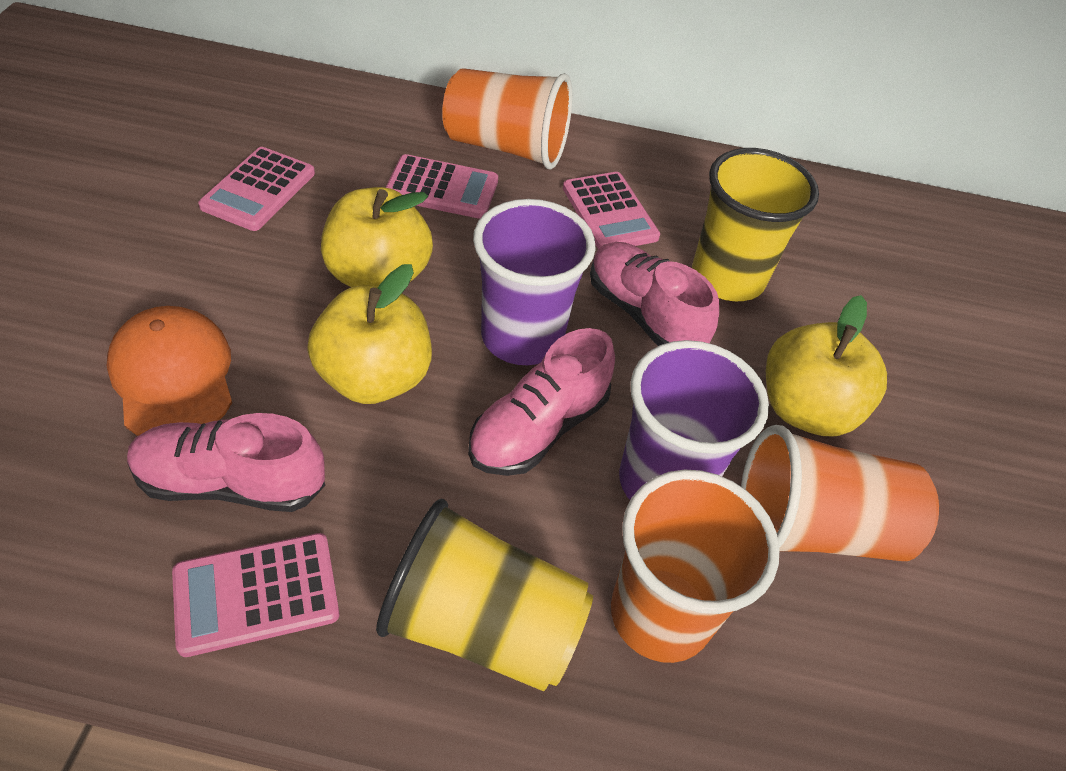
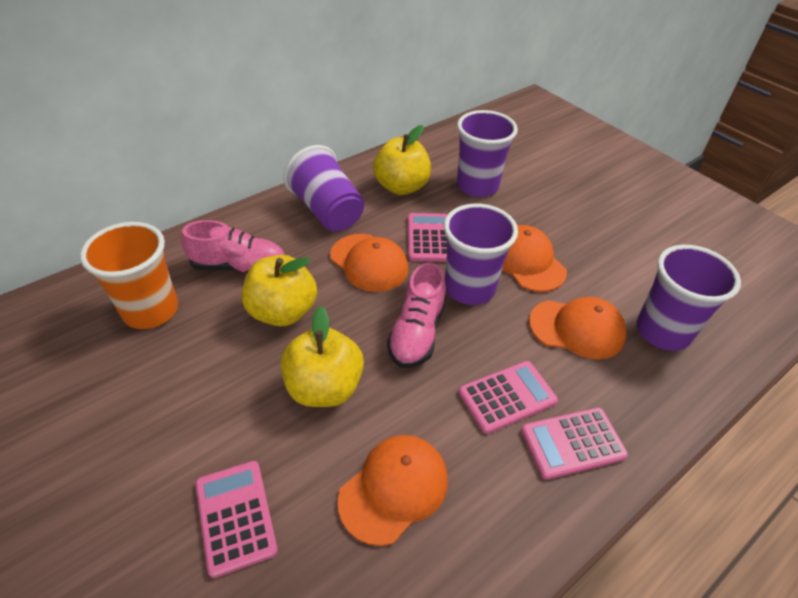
orange cap: 1 -> 4
orange cup: 3 -> 1
pink shoe: 3 -> 2
purple cup: 2 -> 4
yellow cup: 2 -> 0

